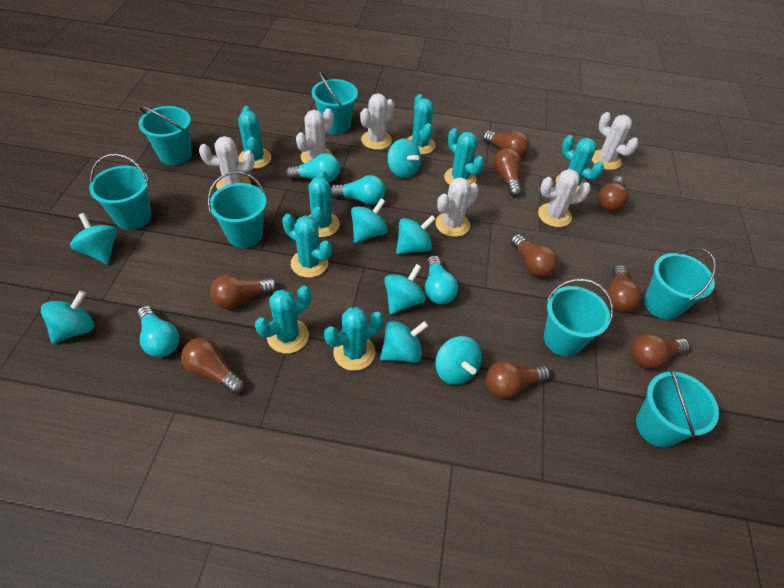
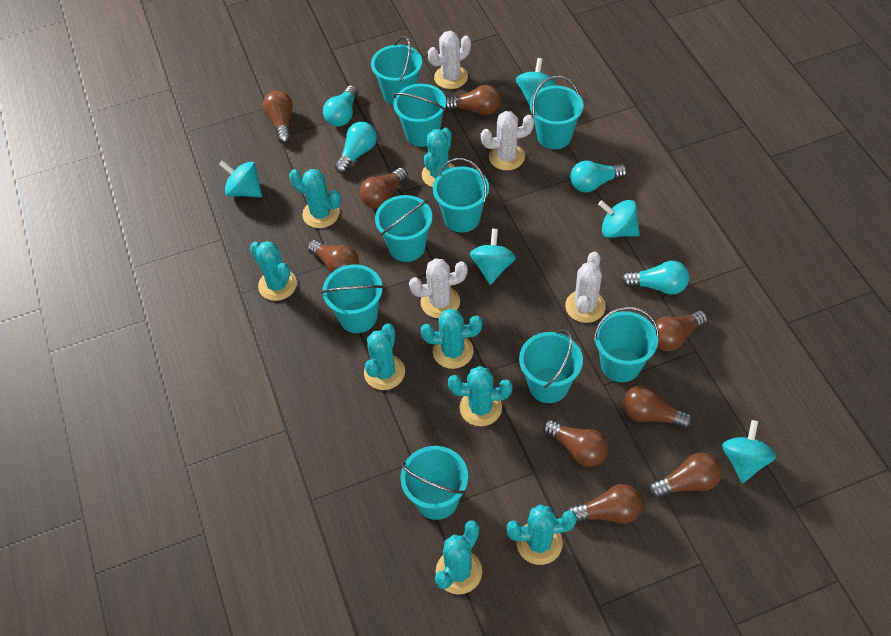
turquoise bucket: 7 -> 9
turquoise spinning top: 8 -> 5
white cactus: 6 -> 4

